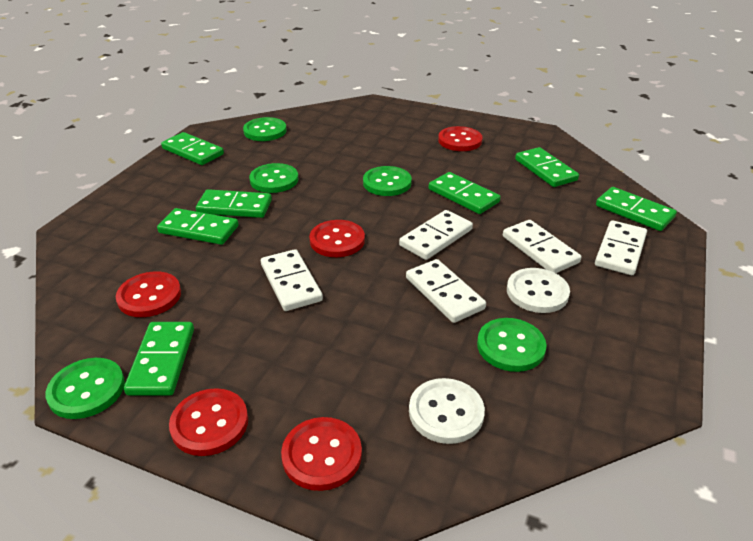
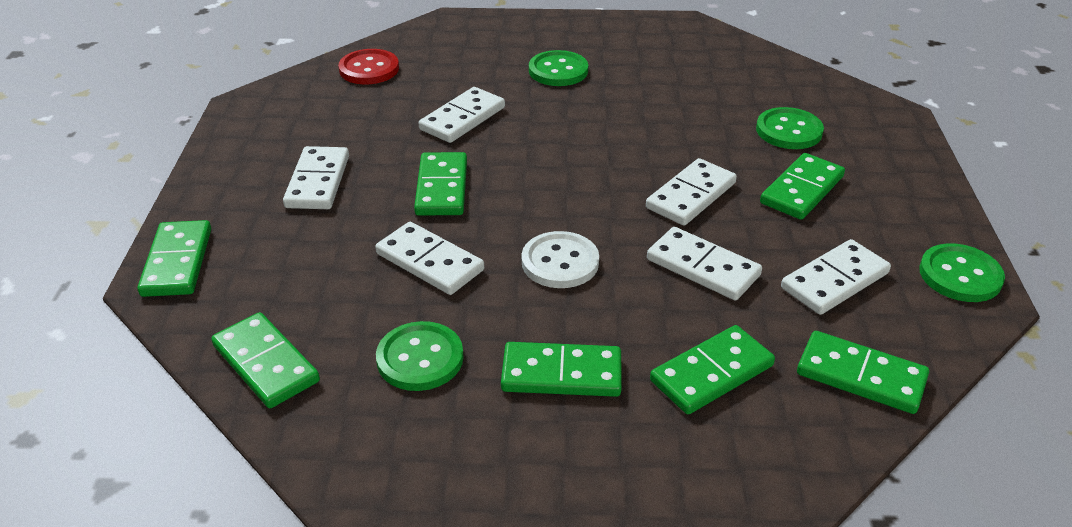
green button: 5 -> 4
red button: 5 -> 1
white button: 2 -> 1
white domino: 5 -> 6

